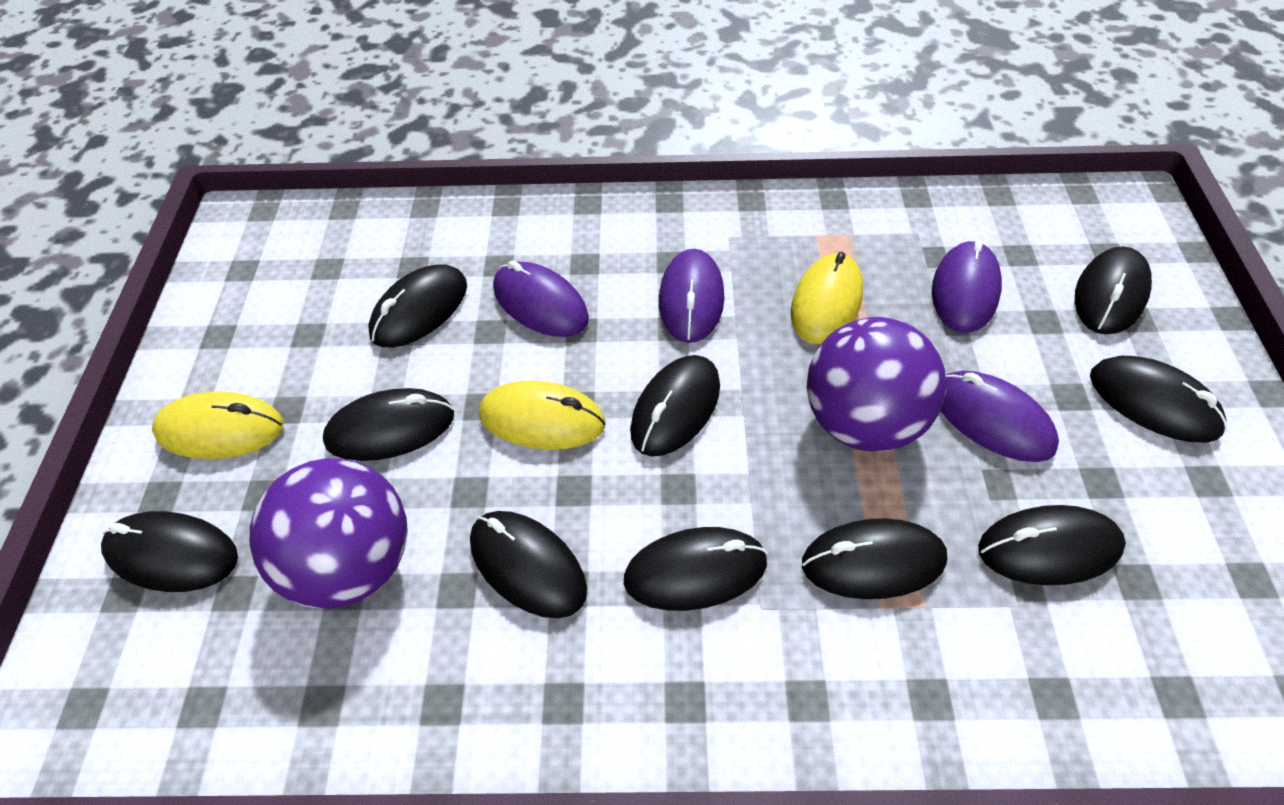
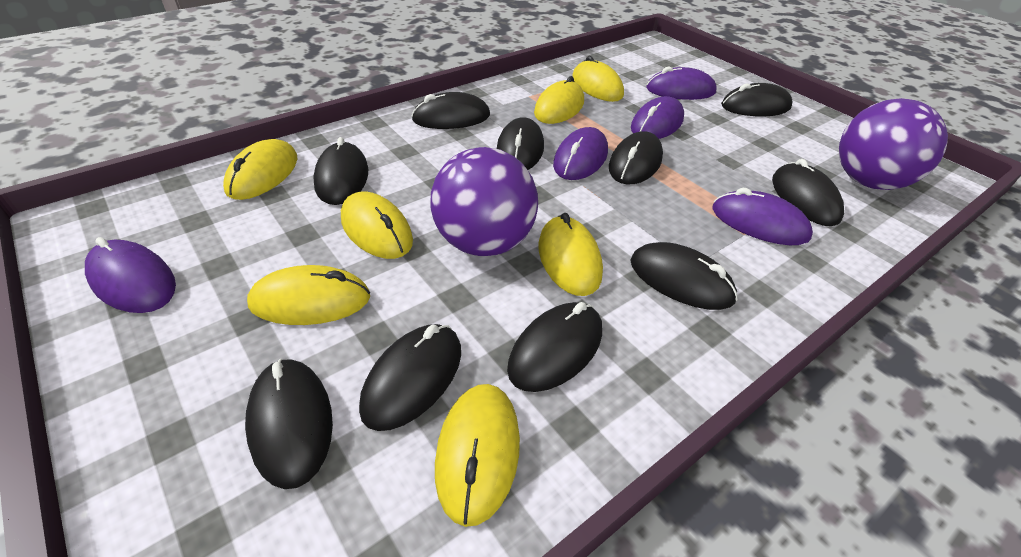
purple mouse: 4 -> 5
yellow mouse: 3 -> 7

